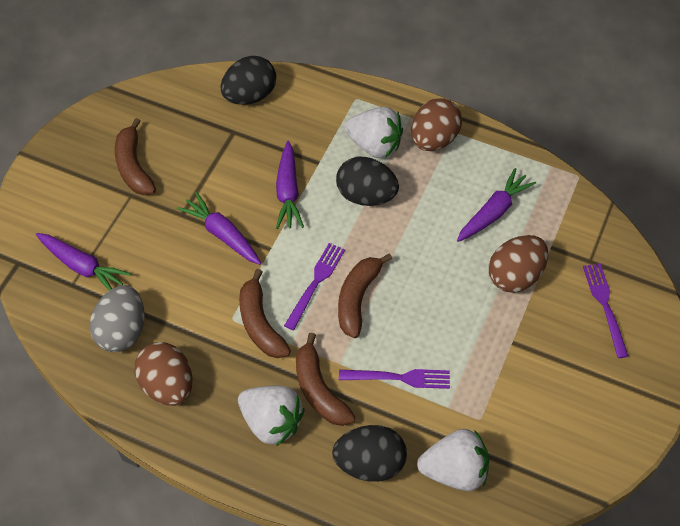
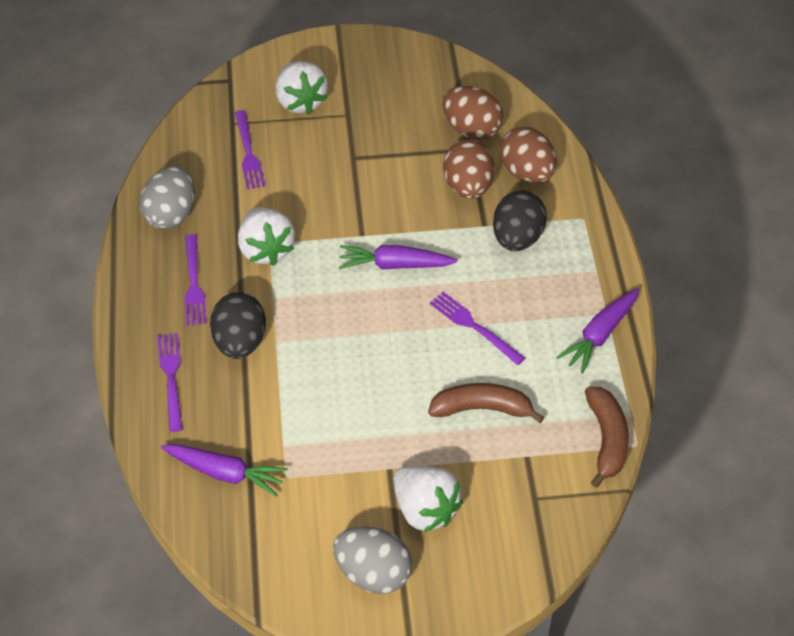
black egg: 3 -> 2
brown banana: 4 -> 2
grey egg: 1 -> 2
purple carrot: 4 -> 3
purple fork: 3 -> 4

